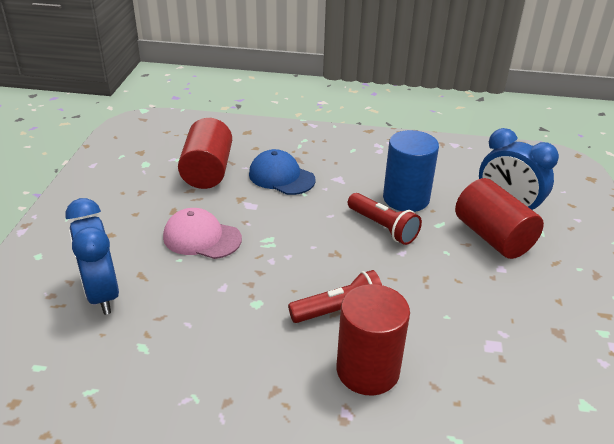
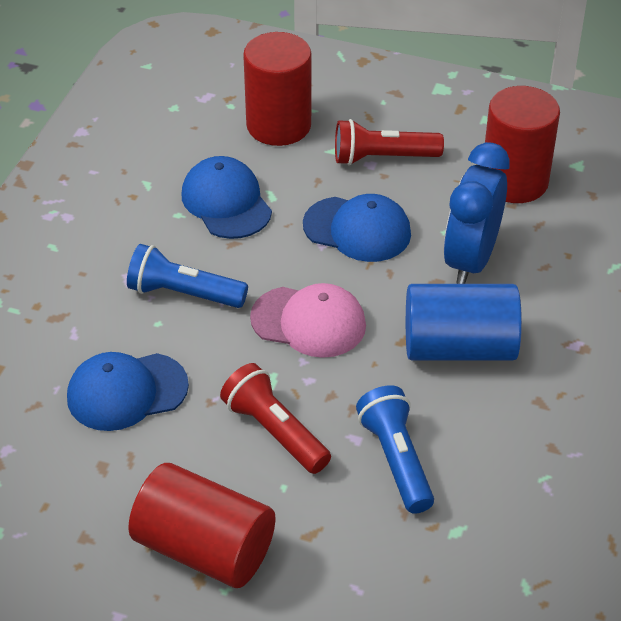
blue cap: 1 -> 3
blue clock: 2 -> 1
blue flashlight: 0 -> 2

